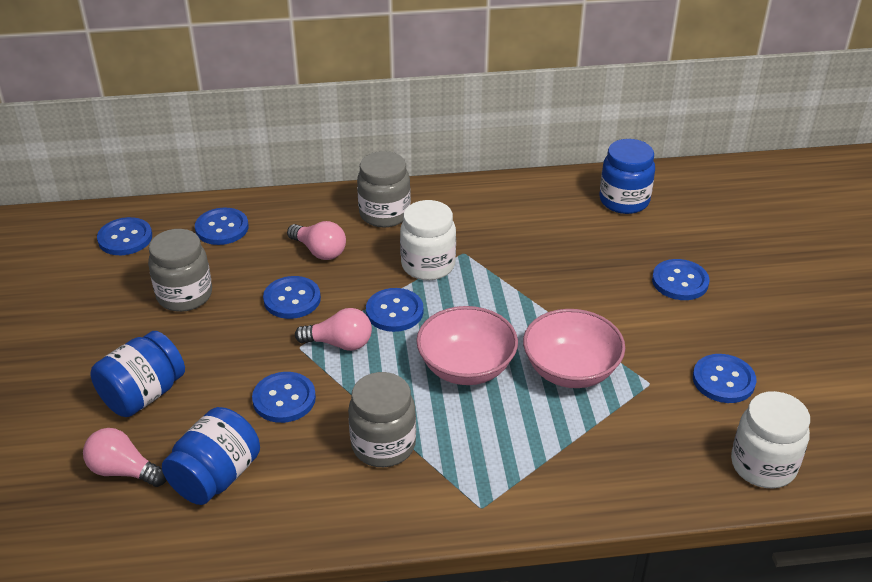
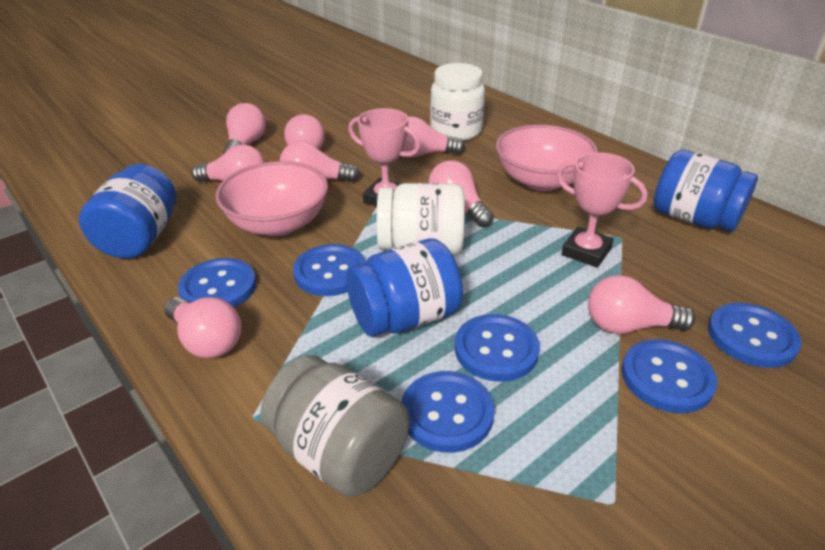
blue button: 7 -> 6
grey jar: 3 -> 1
pink light bulb: 3 -> 8
pink trophy: 0 -> 2

